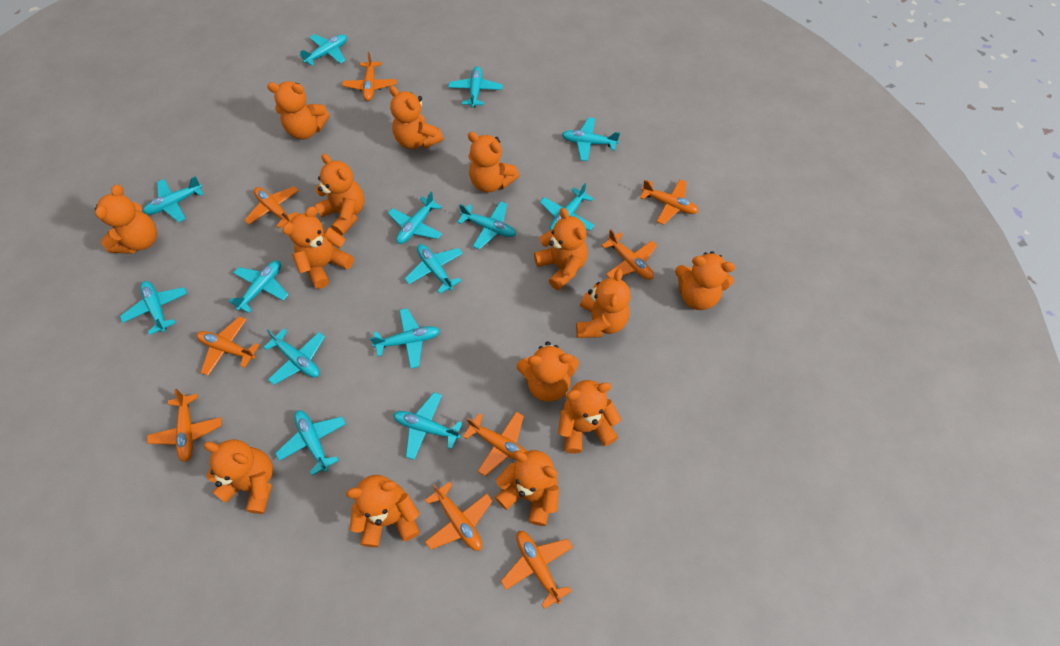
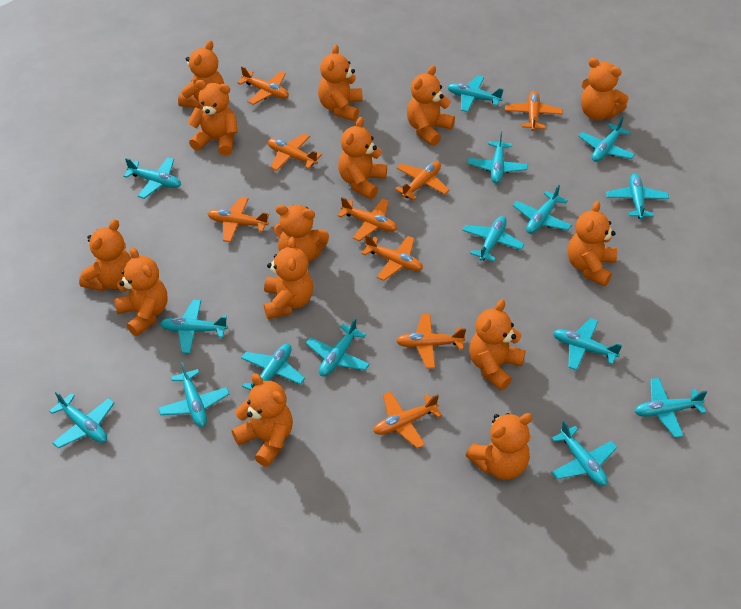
turquoise plane: 14 -> 15

